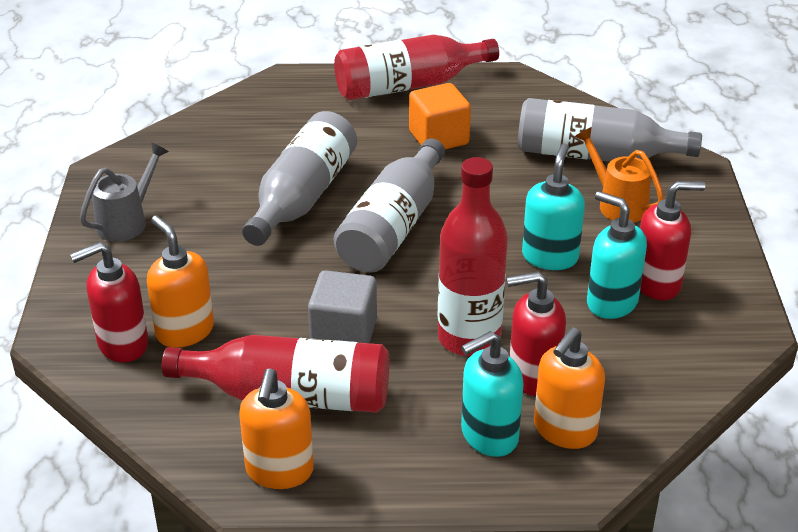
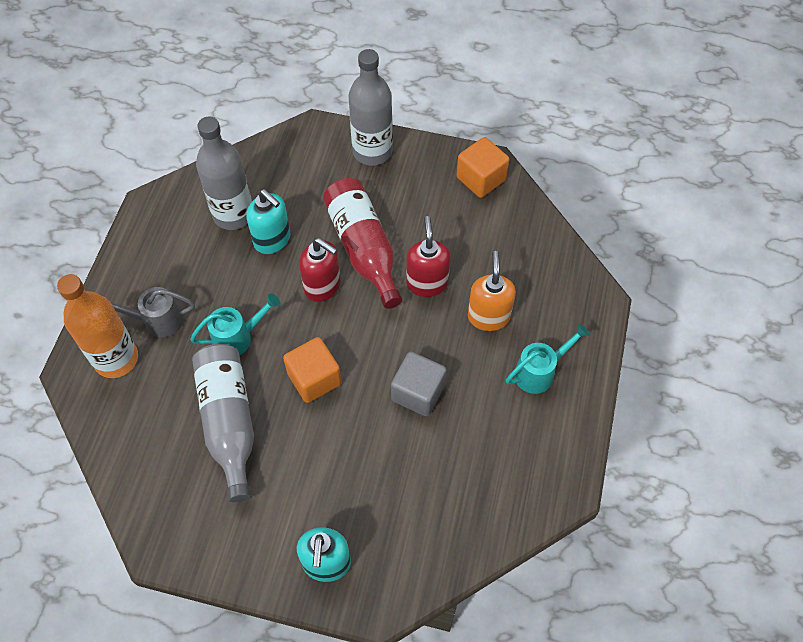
orange bottle: 0 -> 1
orange cube: 1 -> 2
orange soap dispenser: 3 -> 1
orange watering can: 1 -> 0
red bottle: 3 -> 1
red soap dispenser: 3 -> 2
turquoise soap dispenser: 3 -> 2
turquoise watering can: 0 -> 2

